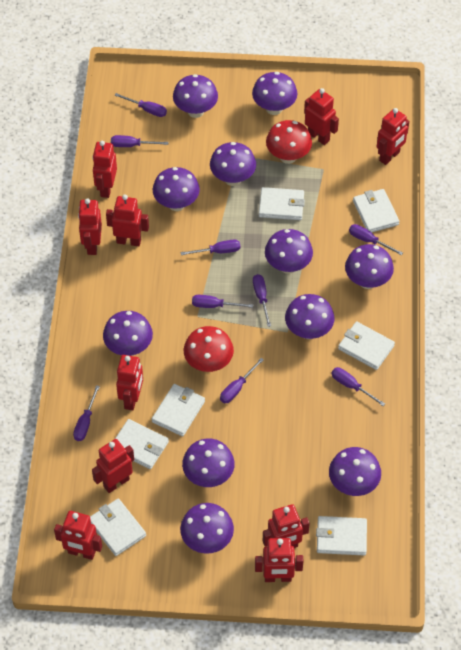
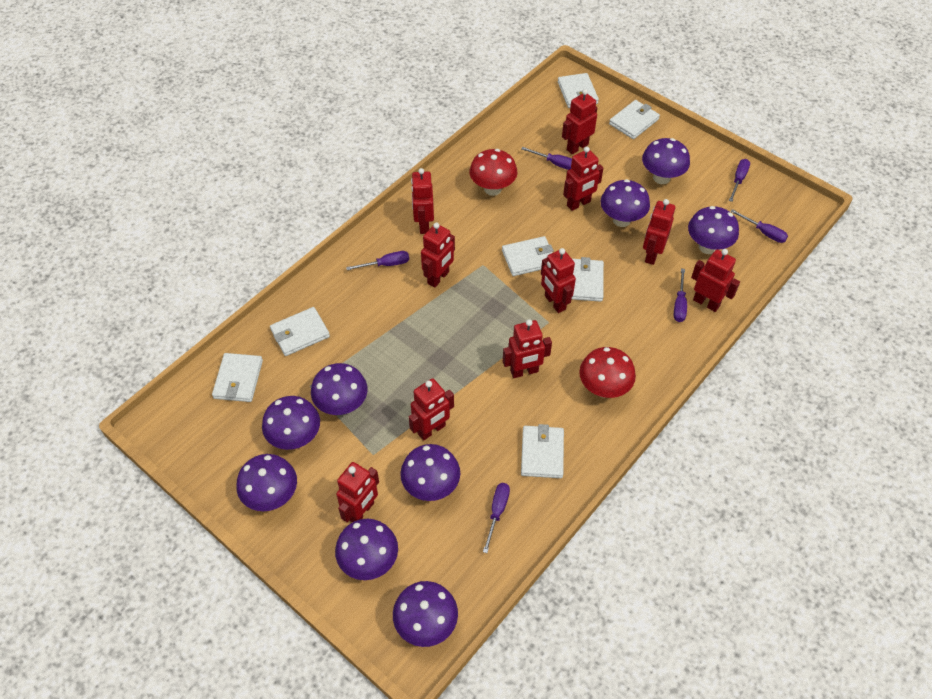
purple mushroom: 11 -> 9
purple screwdriver: 9 -> 6

